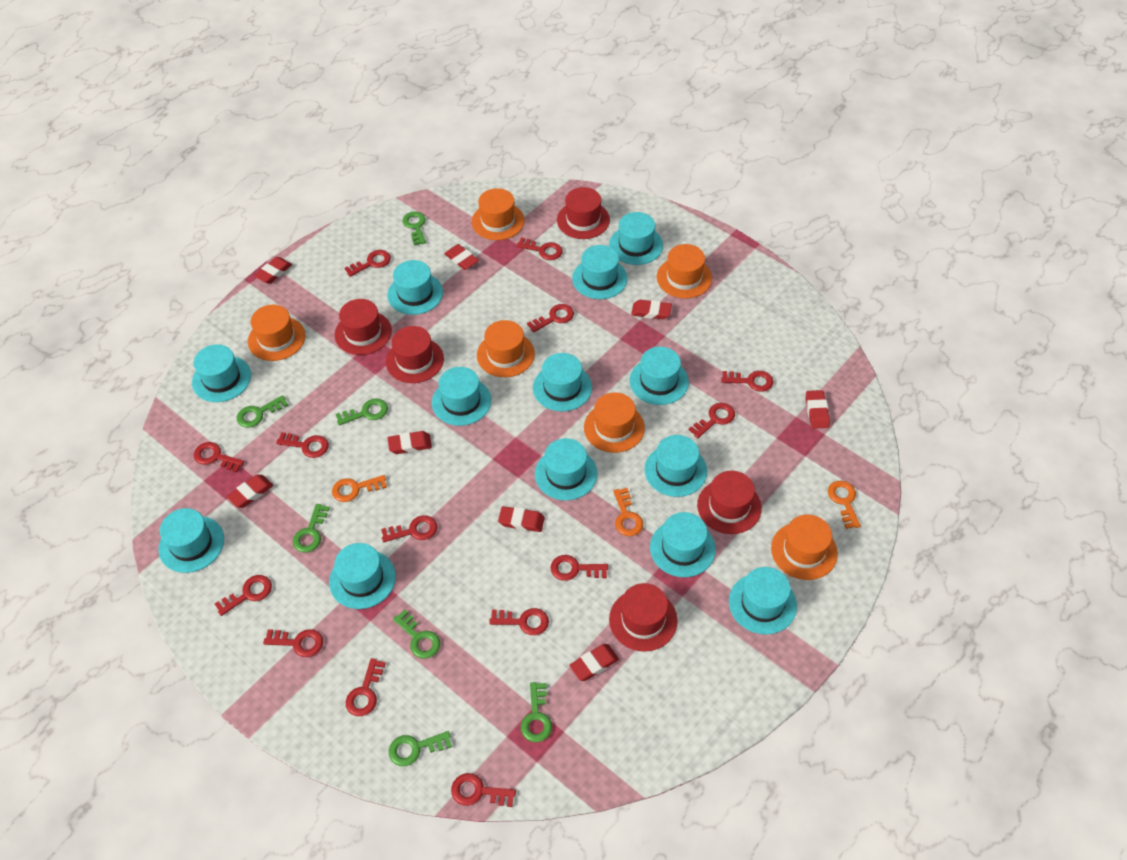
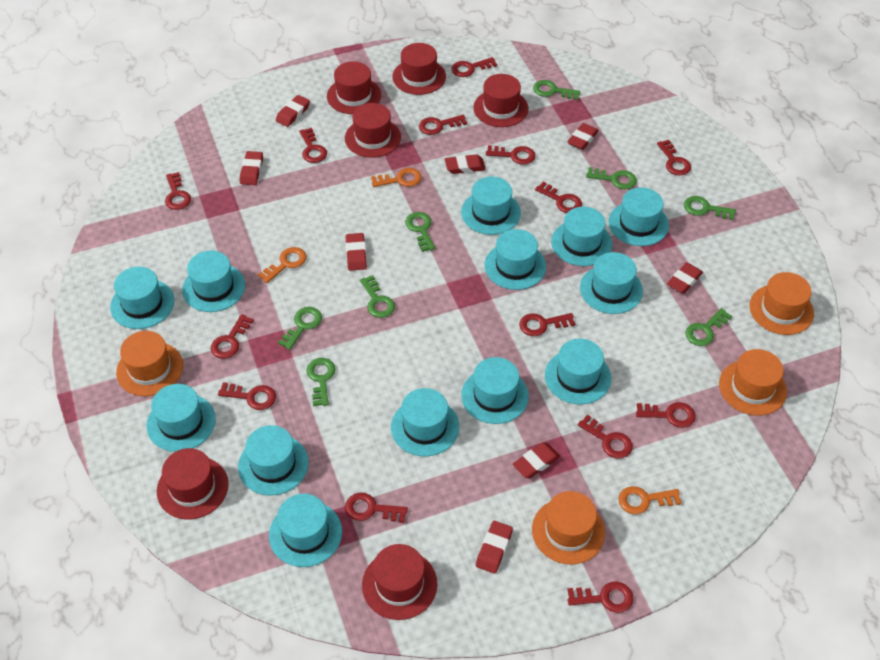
green key: 7 -> 8
orange hat: 6 -> 4
red hat: 5 -> 6

